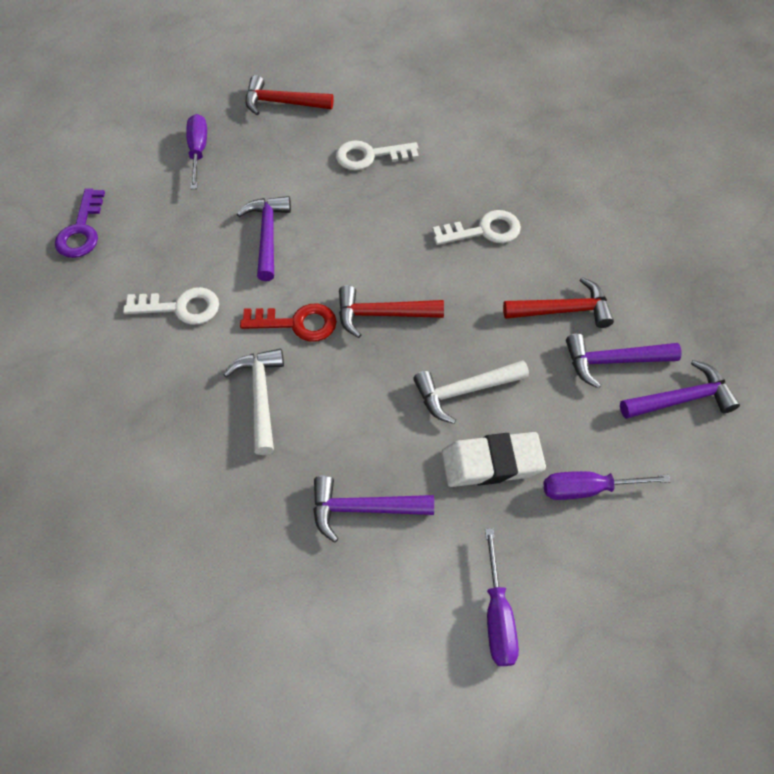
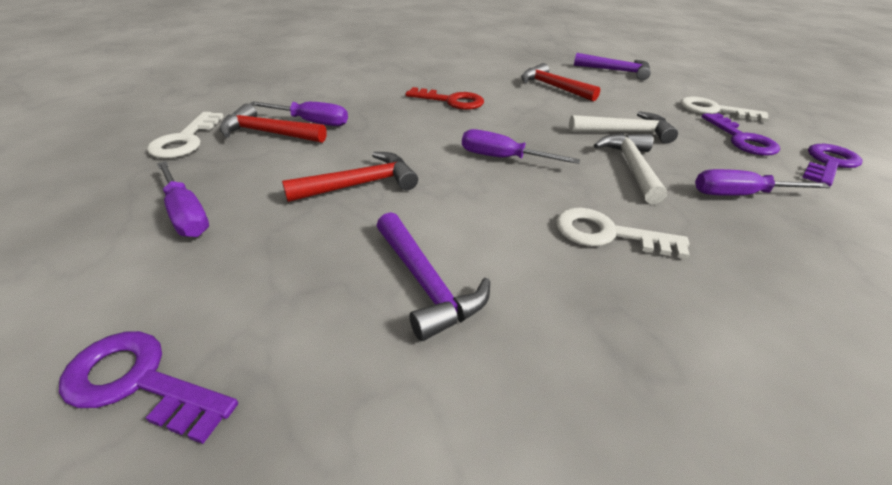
purple hammer: 4 -> 2
purple key: 1 -> 3
purple screwdriver: 3 -> 4
white eraser: 1 -> 0

